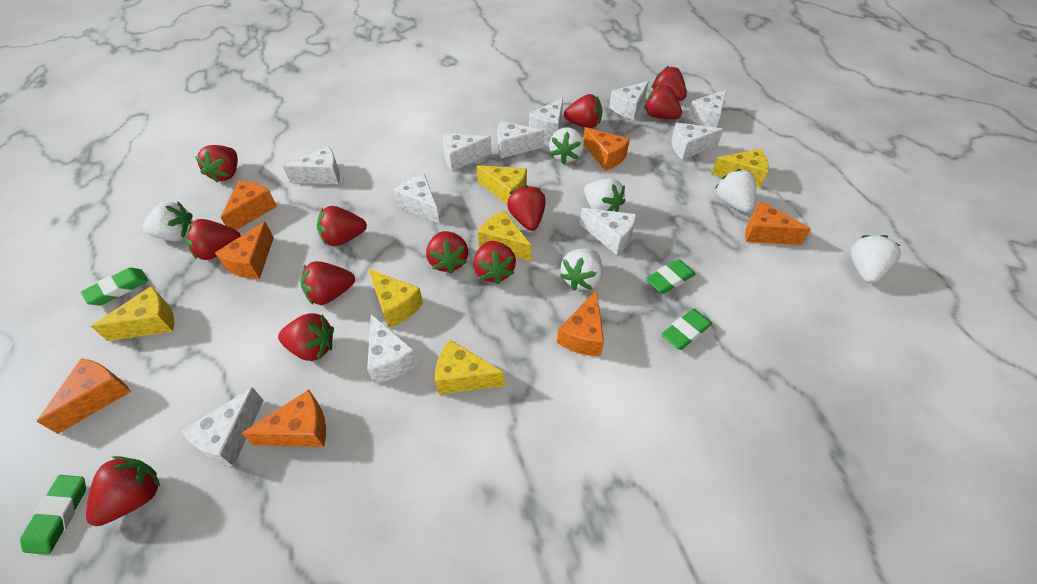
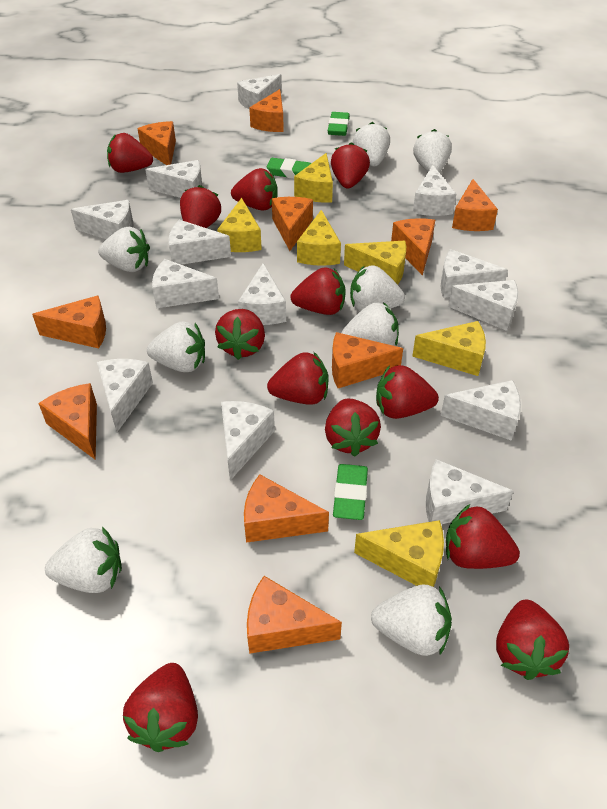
green eraser: 4 -> 3
orange cheese: 7 -> 10
white cheese: 11 -> 13
white strawberry: 6 -> 8

